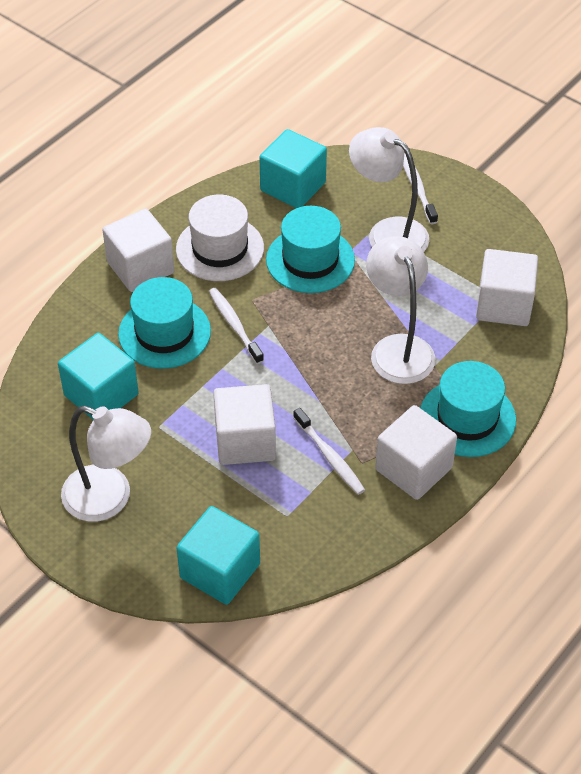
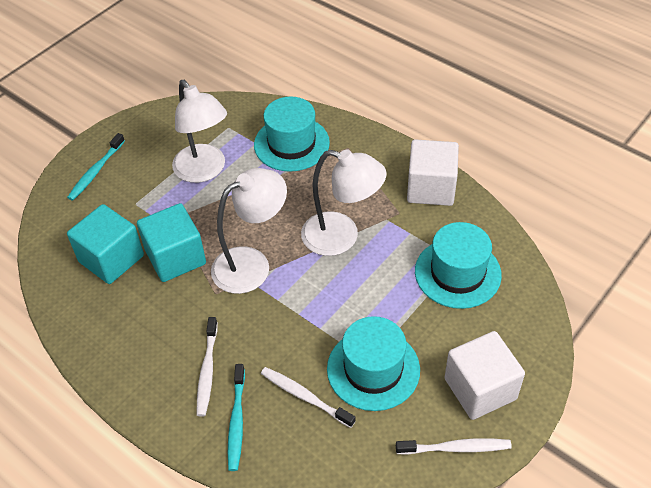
turquoise cube: 3 -> 2
turquoise toothbrush: 0 -> 2
white cube: 4 -> 2
white hat: 1 -> 0

